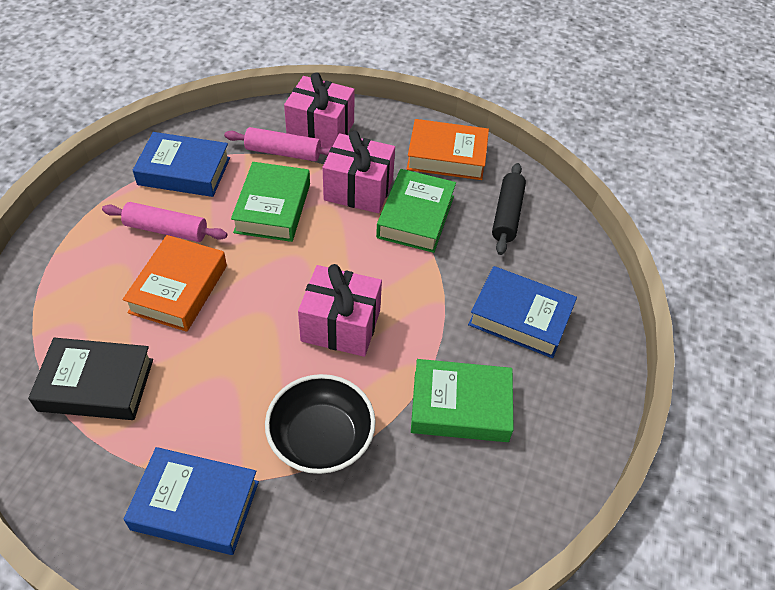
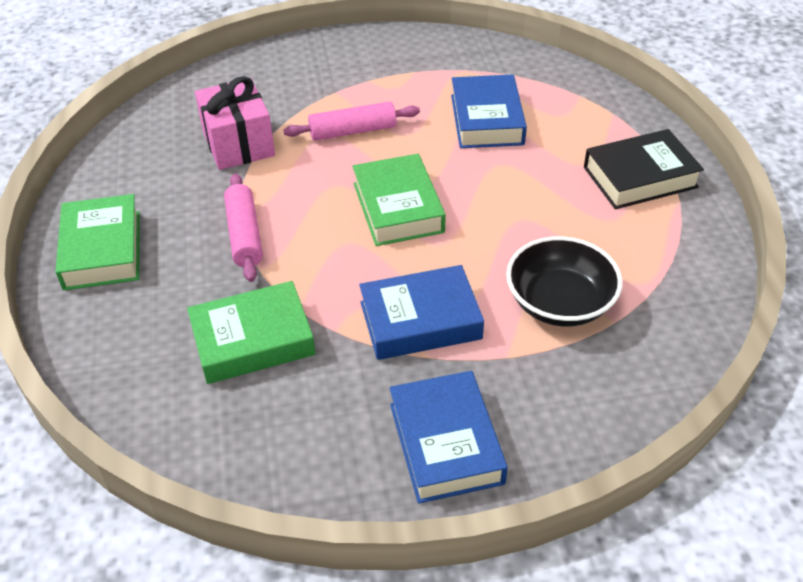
black rolling pin: 1 -> 0
orange book: 2 -> 0
pink gift: 3 -> 1

